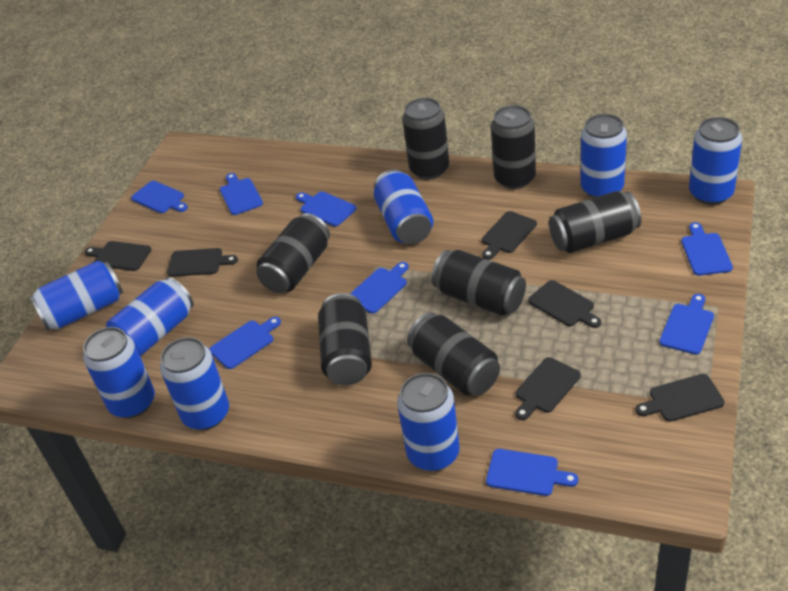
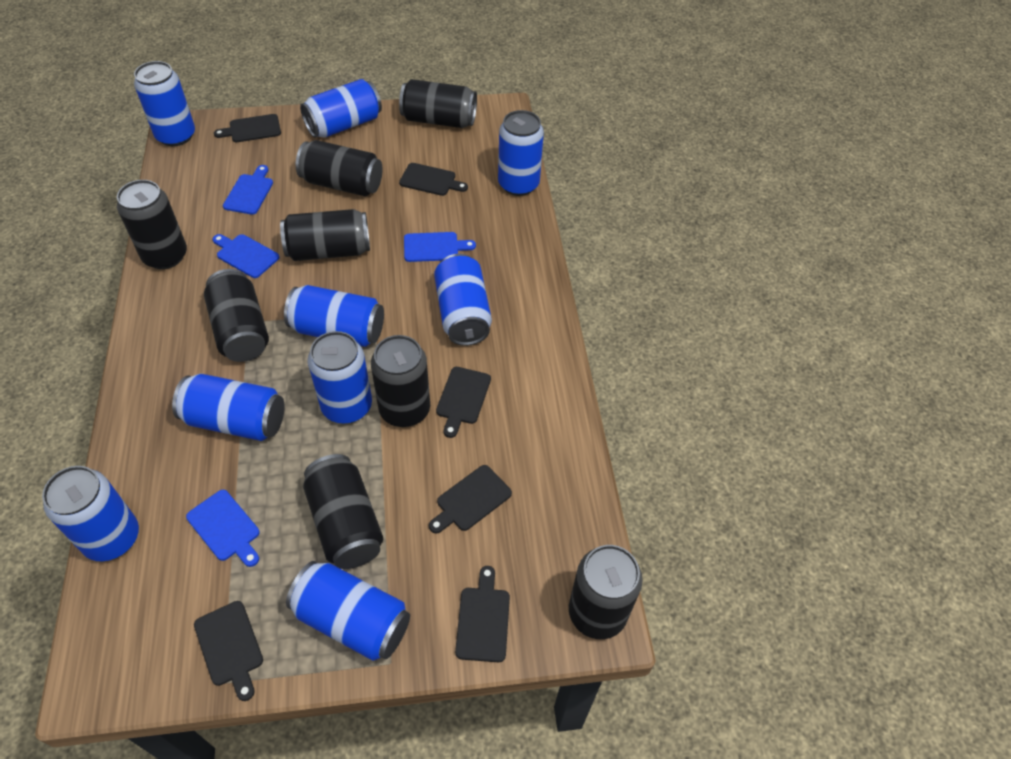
black can: 7 -> 8
blue can: 8 -> 9
blue cutting board: 8 -> 4

